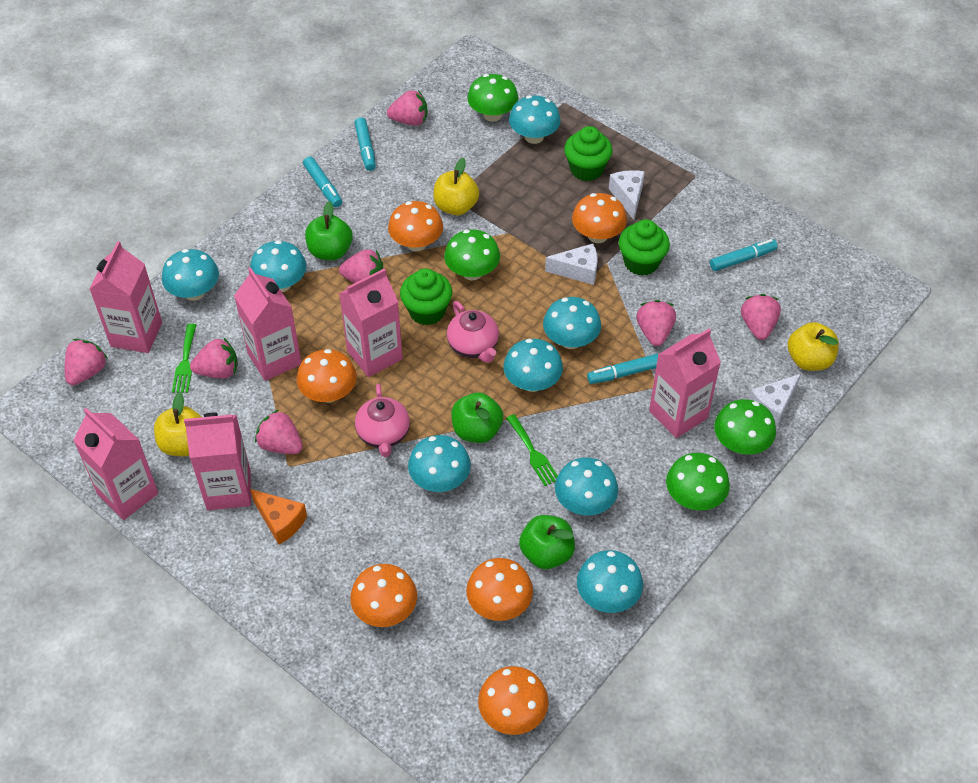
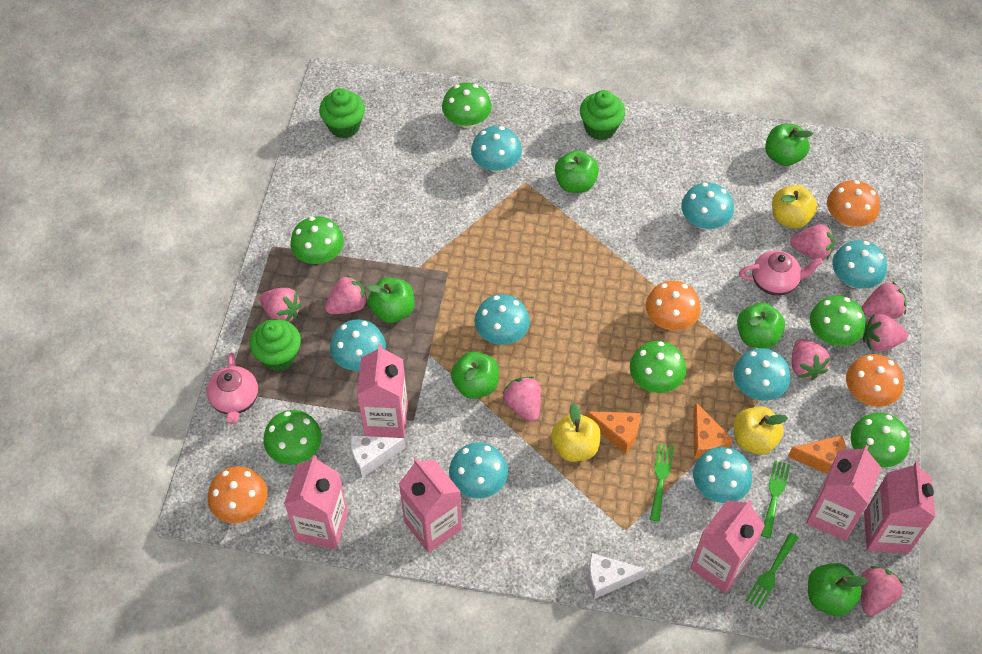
green apple: 3 -> 6
green fork: 2 -> 3
green mushroom: 4 -> 6
orange cheese: 1 -> 3
orange mushroom: 6 -> 4
pink strawberry: 7 -> 8
turquoise marker: 4 -> 0
white cheese: 3 -> 2

